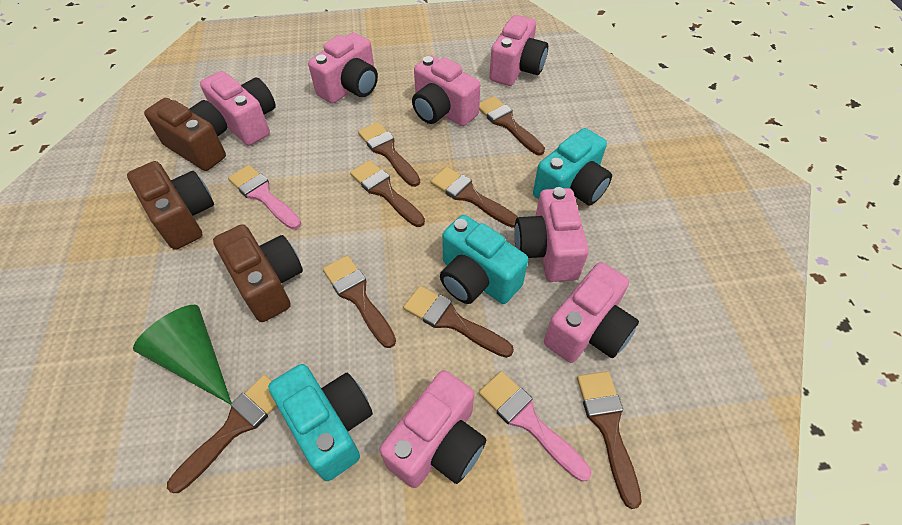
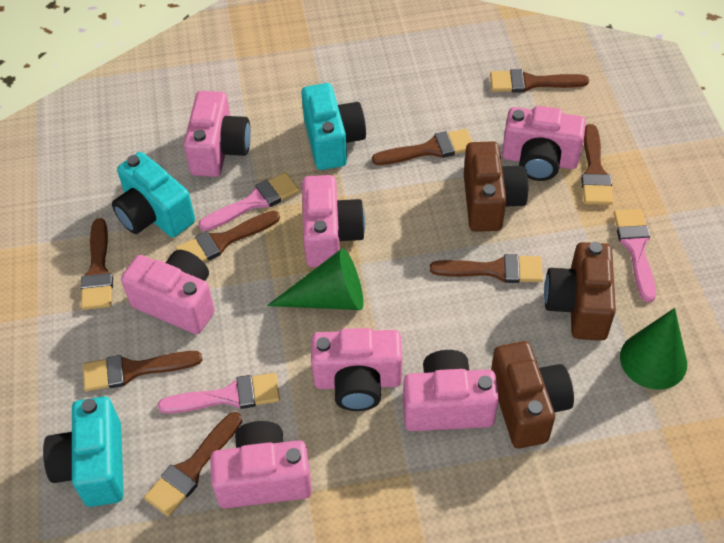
green cone: 1 -> 2
pink brush: 2 -> 3

